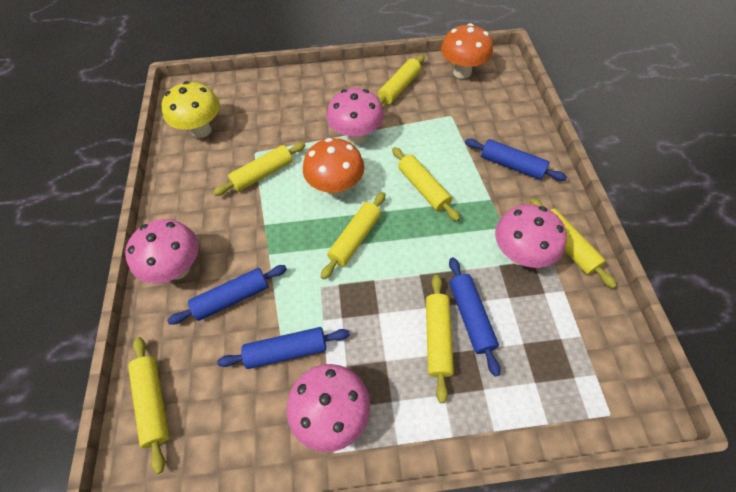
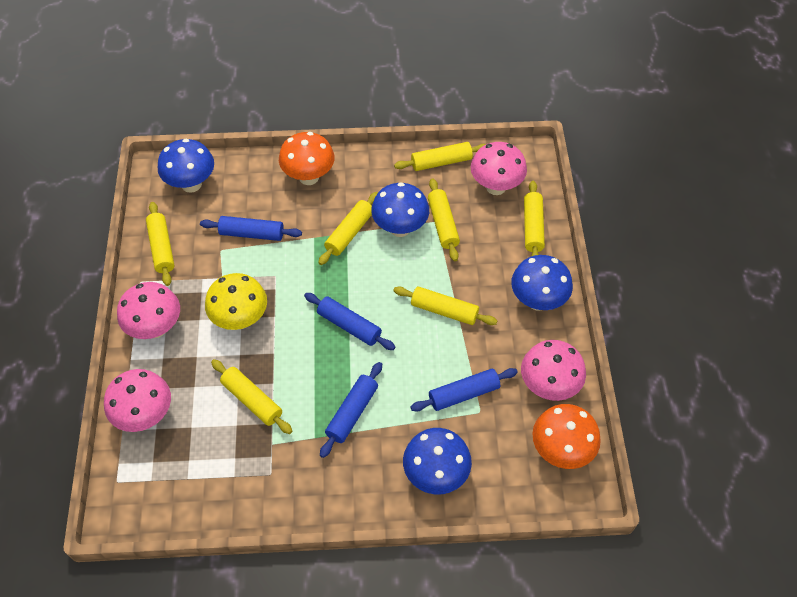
blue mushroom: 0 -> 4

